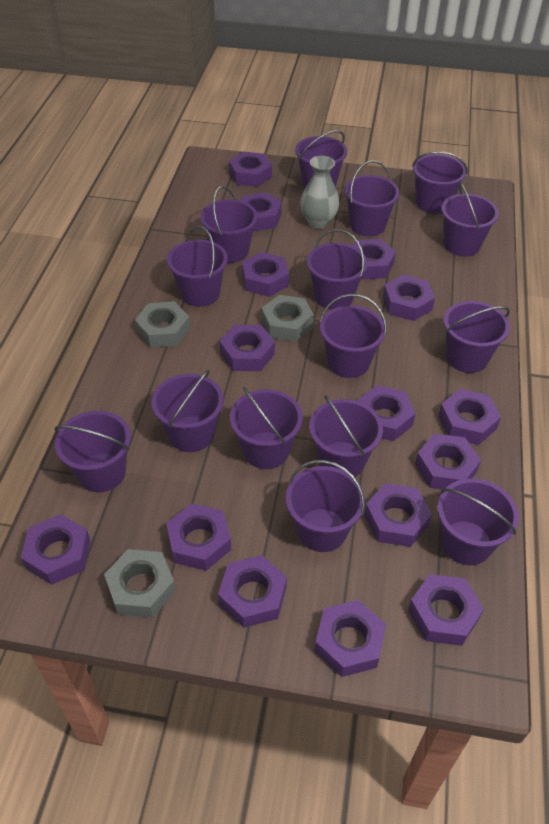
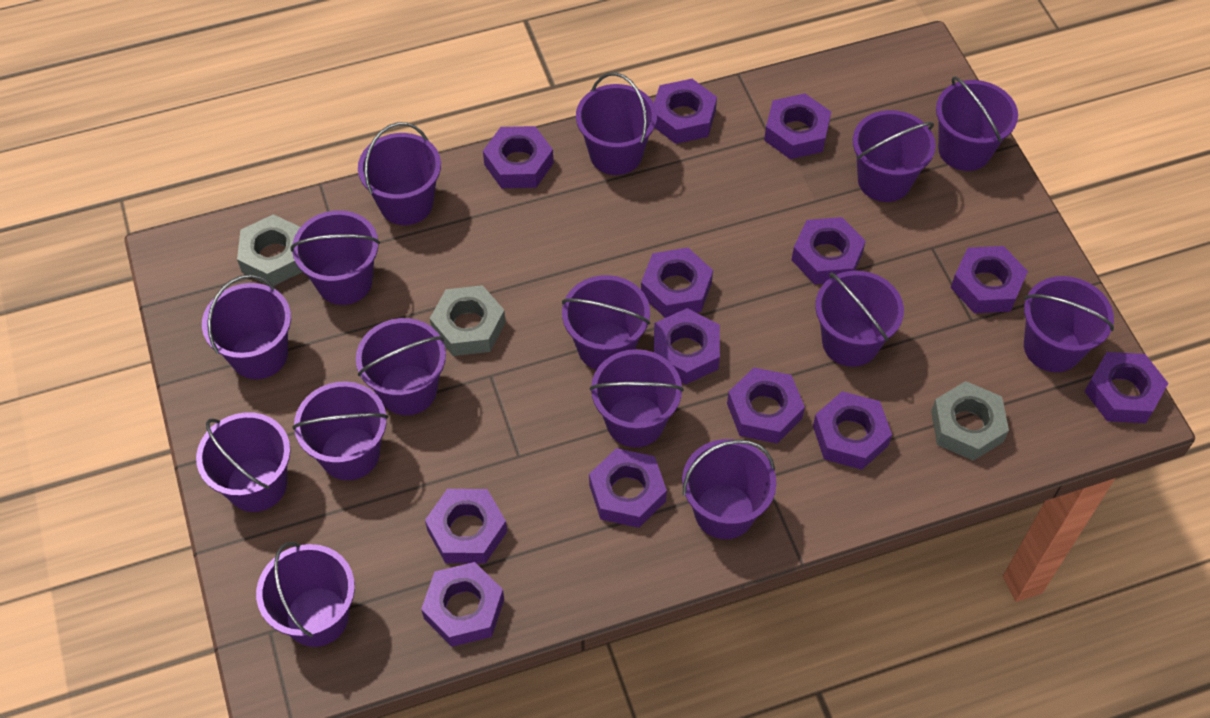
grey vase: 1 -> 0
purple nut: 15 -> 13

